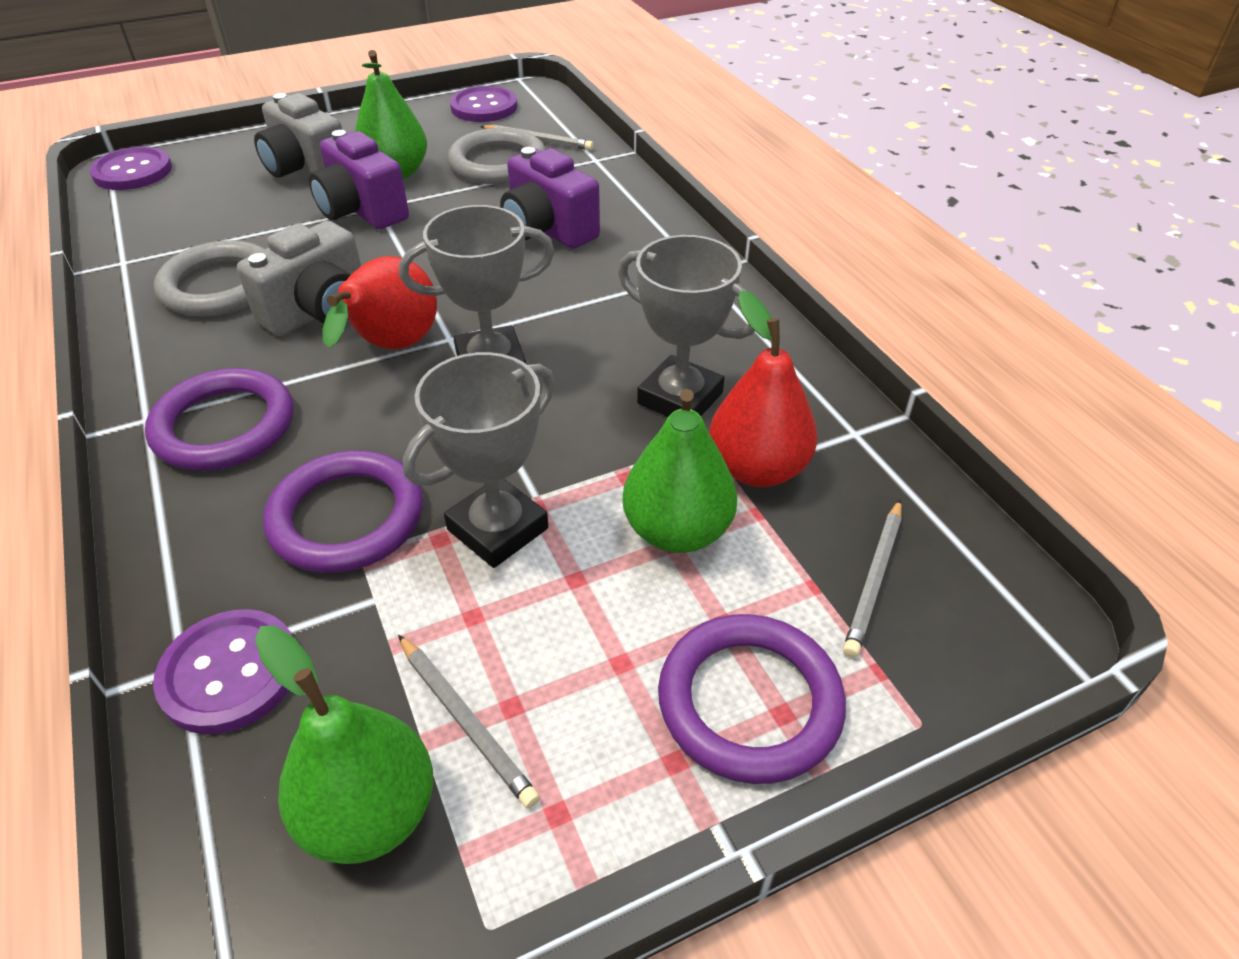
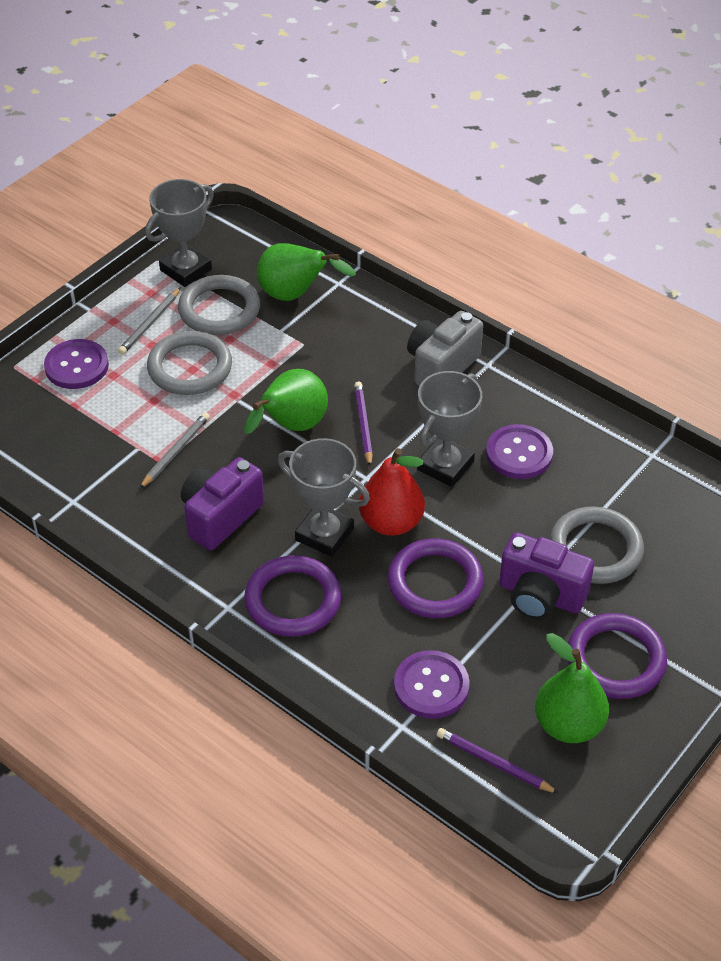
grey camera: 2 -> 1
grey pencil: 3 -> 2
grey ring: 2 -> 3
purple pencil: 0 -> 2
red pear: 2 -> 1

